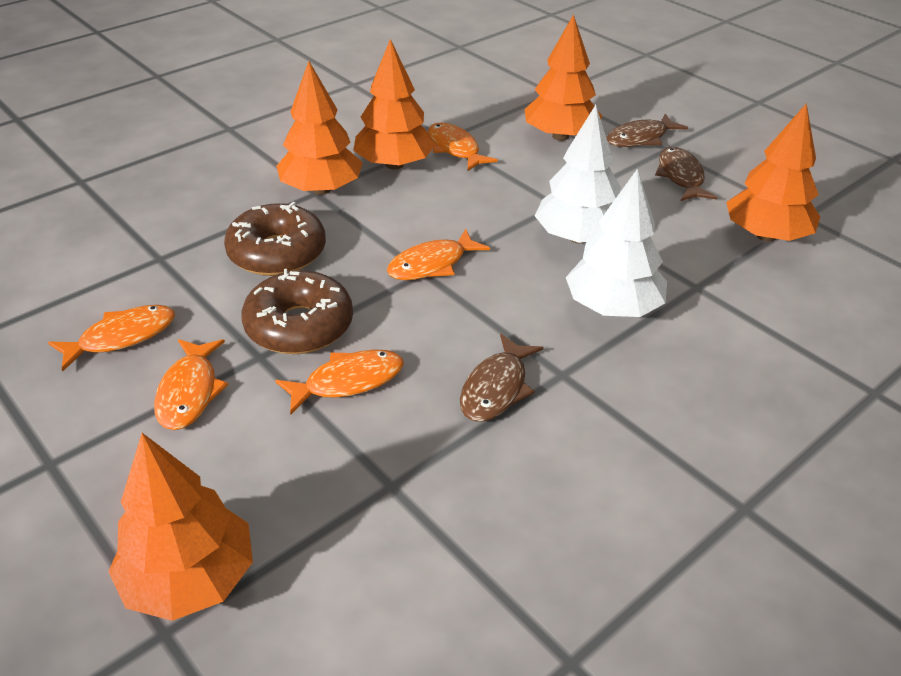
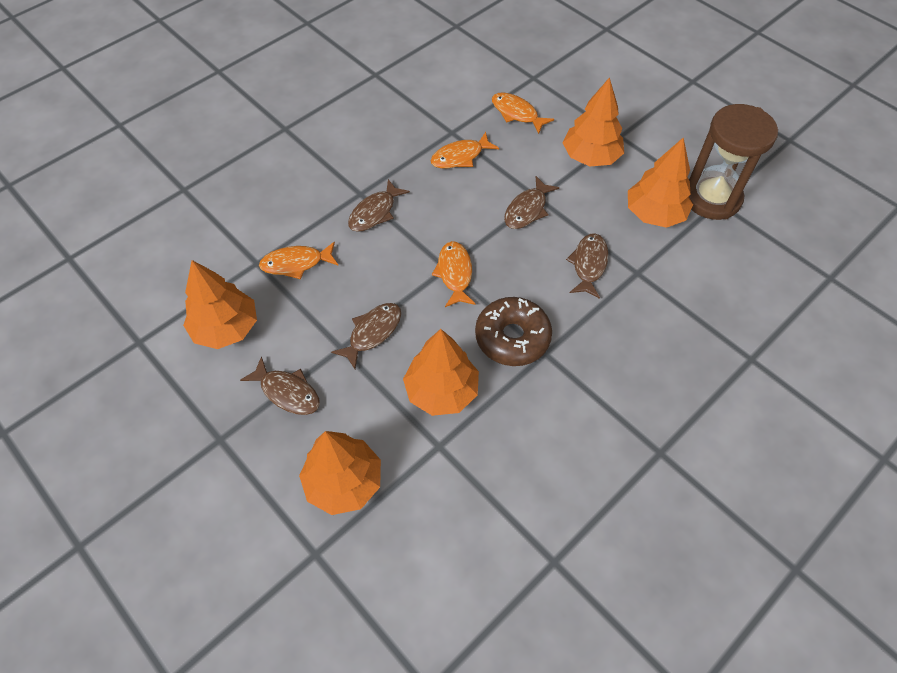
brown donut: 2 -> 1
brown fish: 3 -> 5
brown hourglass: 0 -> 1
orange fish: 5 -> 4
white tree: 2 -> 0

